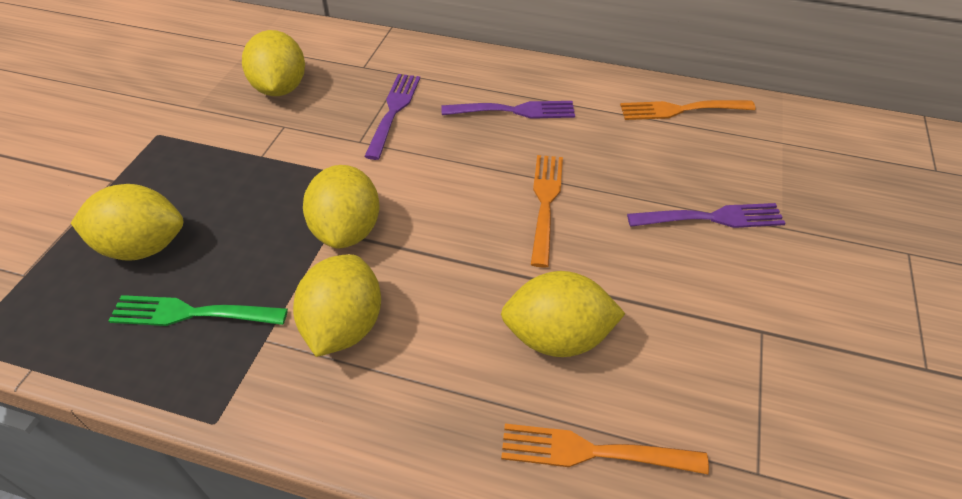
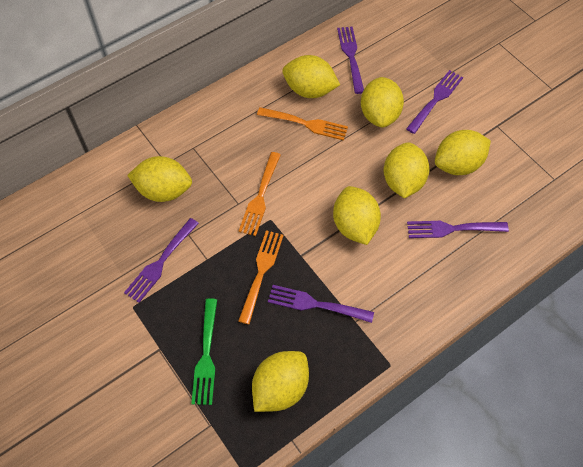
purple fork: 3 -> 5
yellow lemon: 5 -> 7

